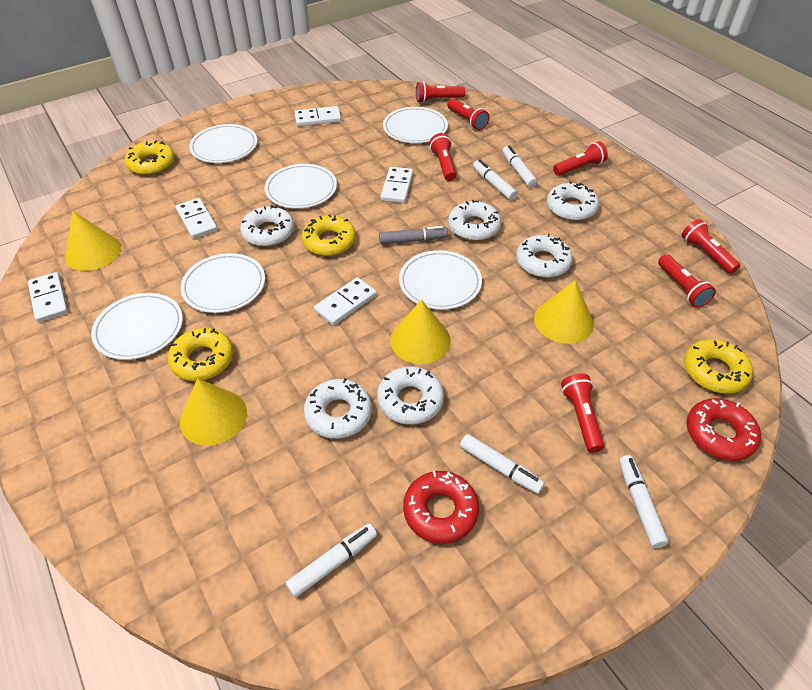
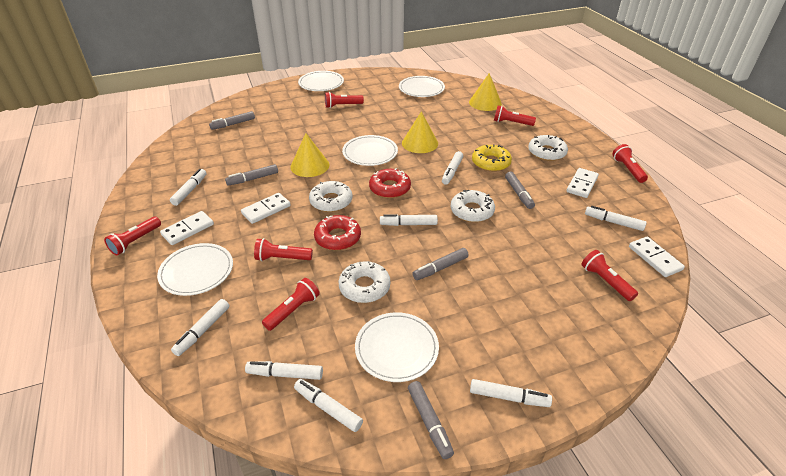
grey marker: 1 -> 5
white domino: 5 -> 4
white donut: 6 -> 4
white marker: 5 -> 8
white plate: 6 -> 5
yellow cone: 4 -> 3
yellow donut: 4 -> 1

